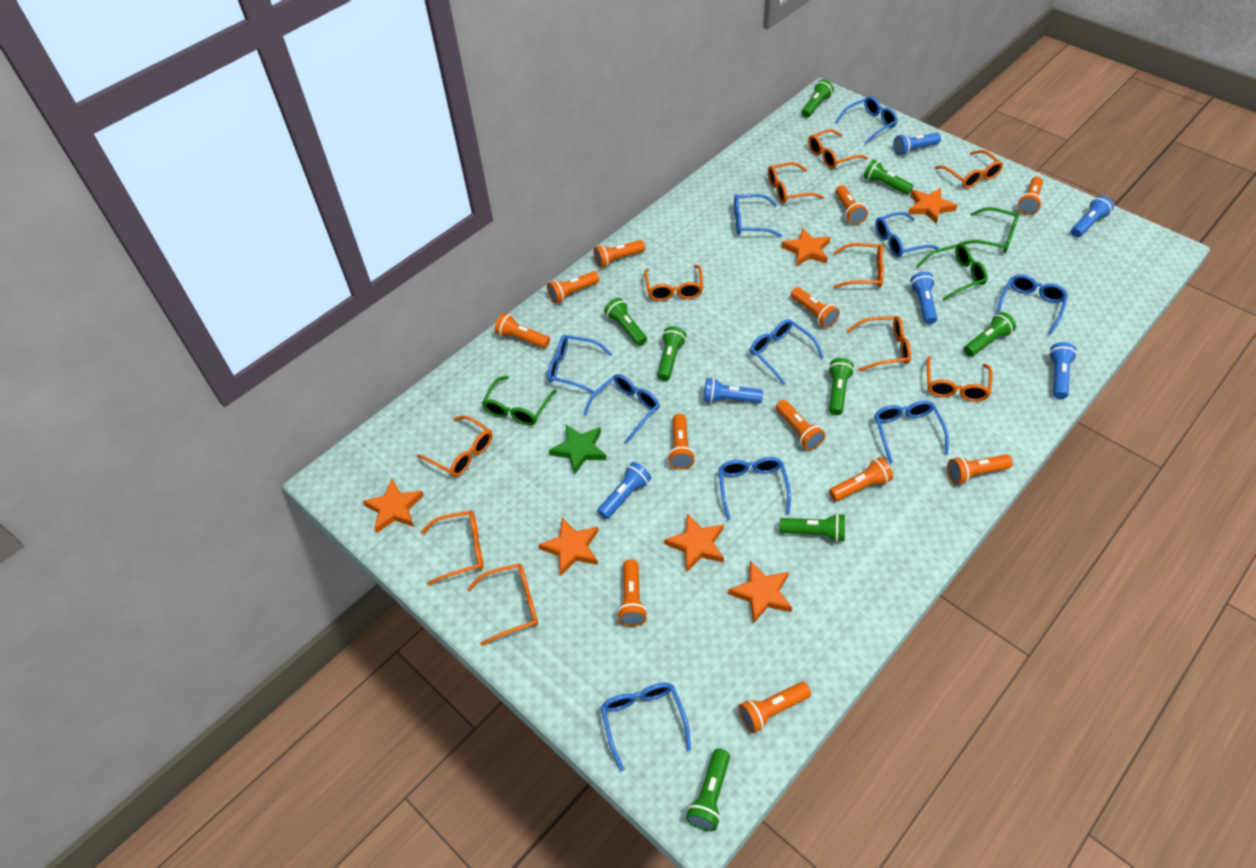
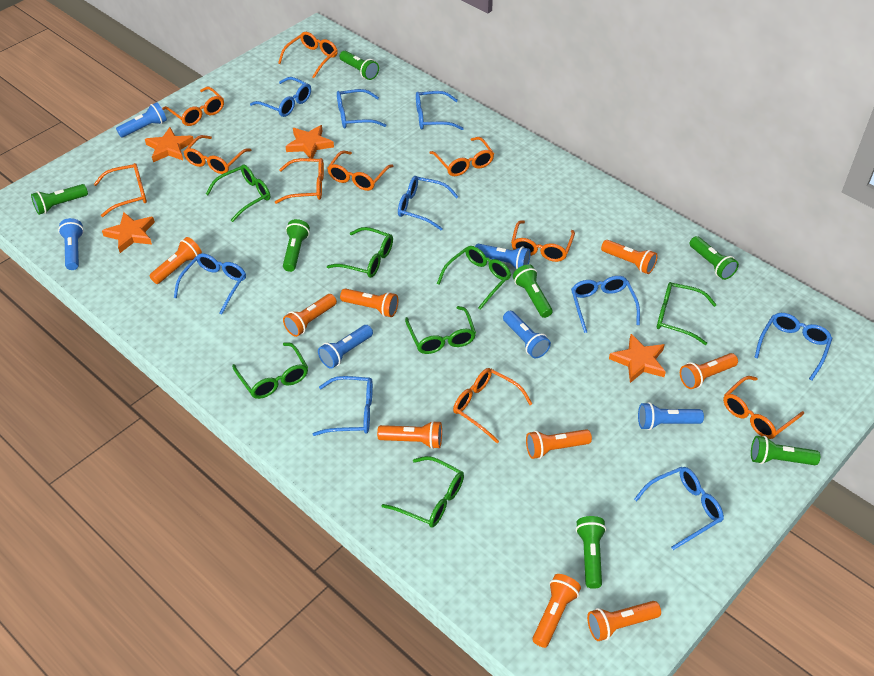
blue glasses: 10 -> 9
green flashlight: 8 -> 7
green glasses: 3 -> 7
green star: 1 -> 0
orange flashlight: 12 -> 9
orange star: 6 -> 4

